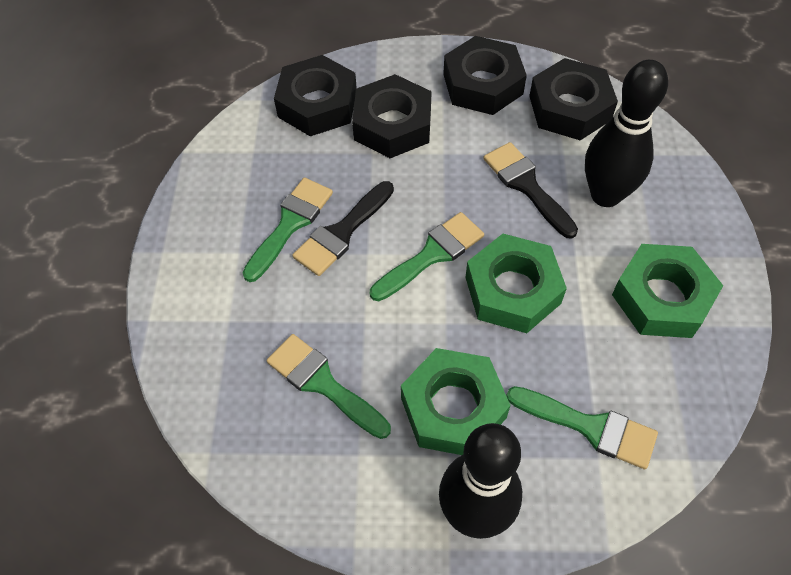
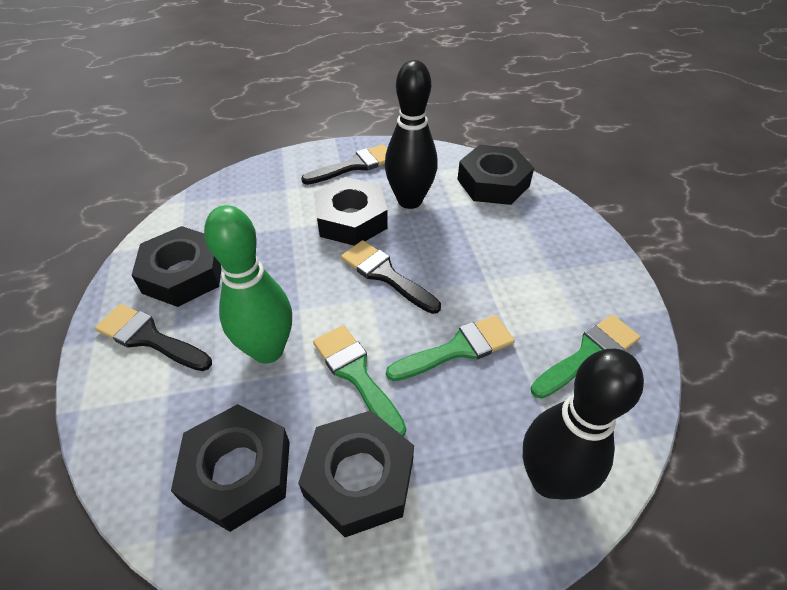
black brush: 2 -> 3
black nut: 4 -> 5
green bowling pin: 0 -> 1
green brush: 4 -> 3
green nut: 3 -> 0

